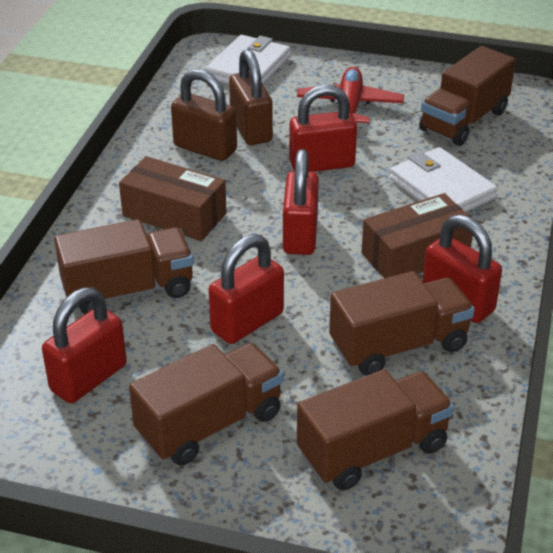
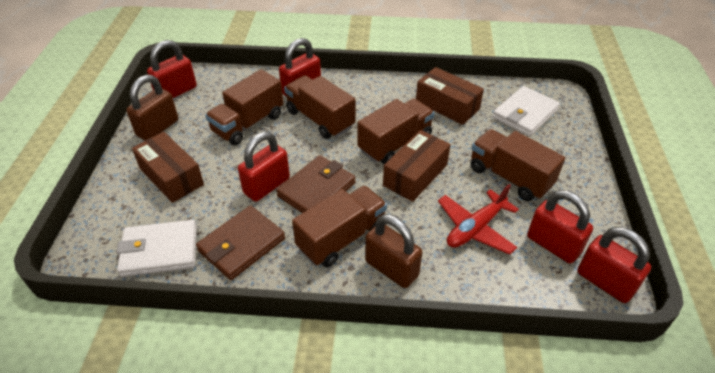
brown box: 2 -> 3
brown wallet: 0 -> 2

